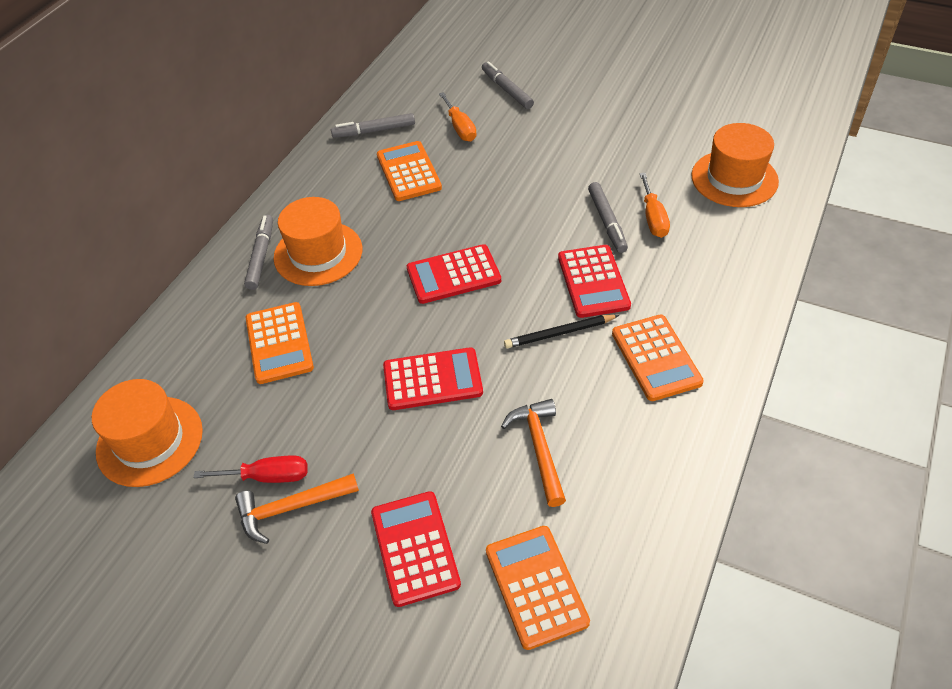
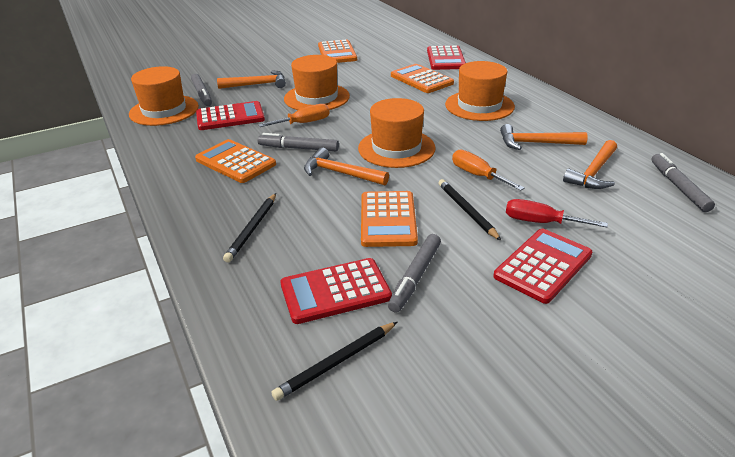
black pencil: 1 -> 3
orange hammer: 2 -> 4
orange hat: 3 -> 4

